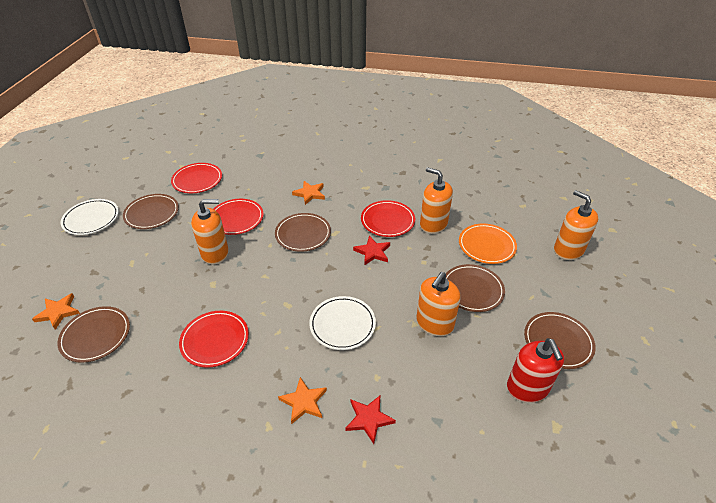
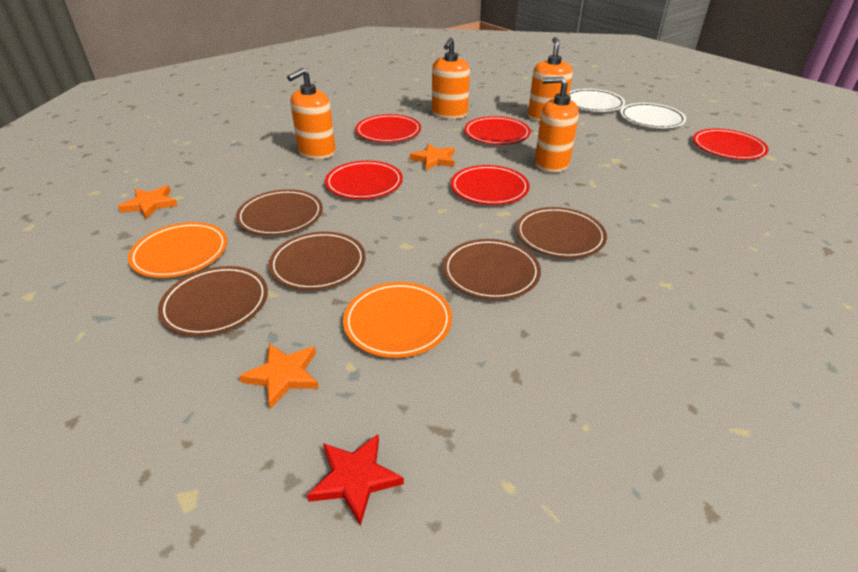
orange plate: 1 -> 2
red plate: 4 -> 5
red soap dispenser: 1 -> 0
red star: 2 -> 1

